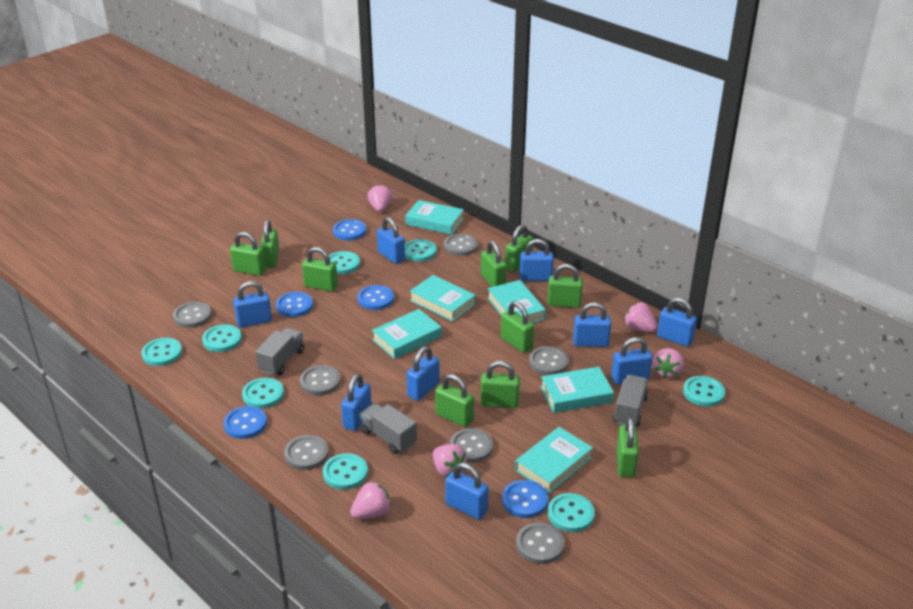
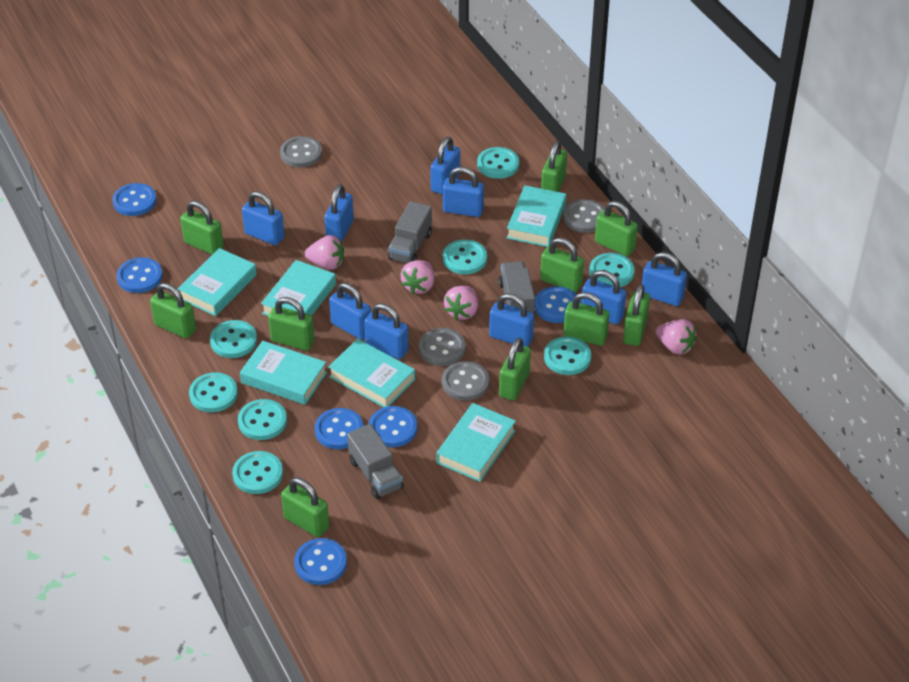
blue button: 5 -> 6
grey button: 7 -> 4
pink strawberry: 5 -> 4

